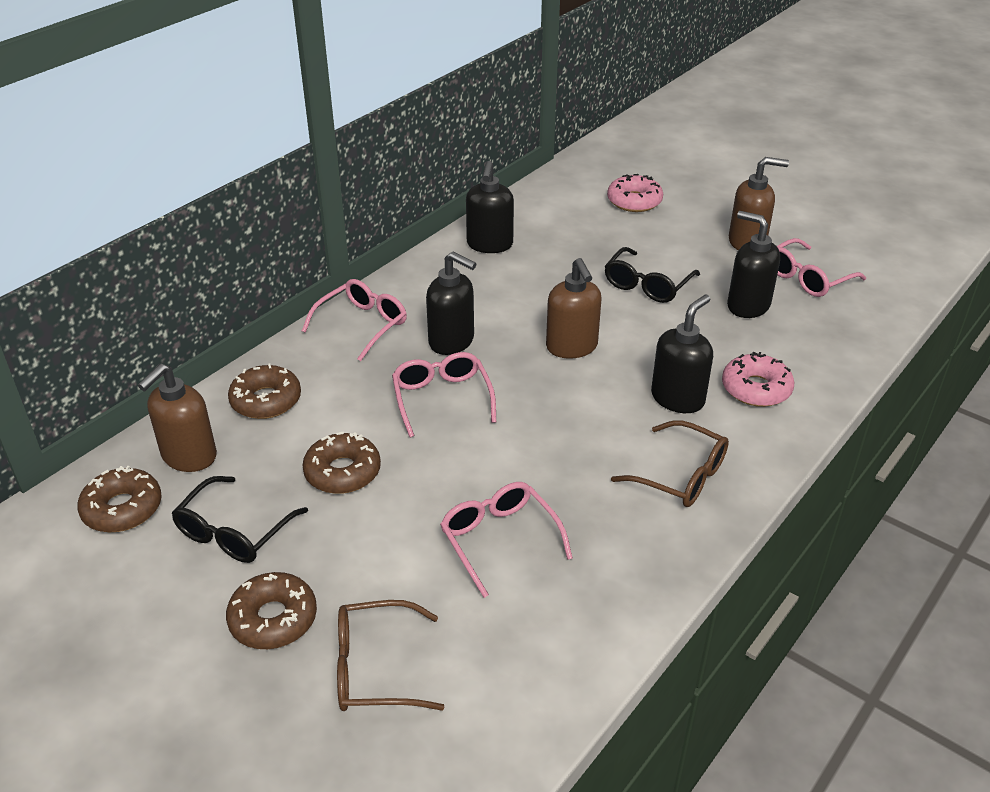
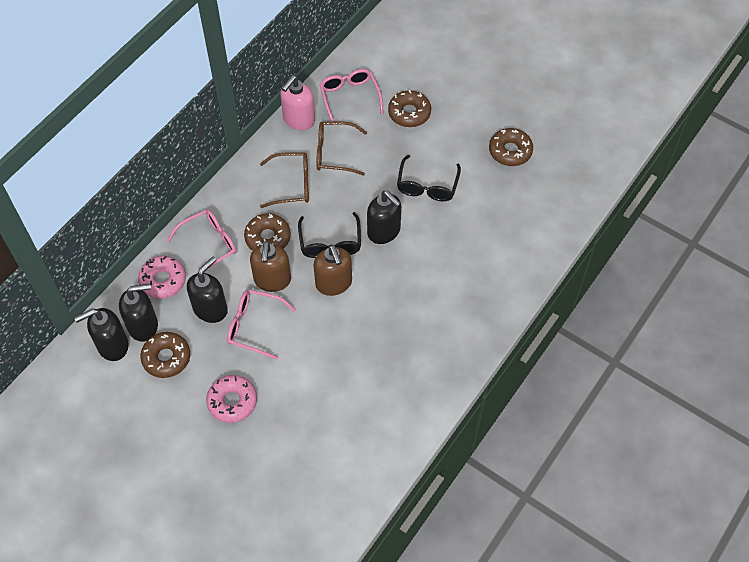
brown soap dispenser: 3 -> 2
pink glasses: 4 -> 3
pink soap dispenser: 0 -> 1

